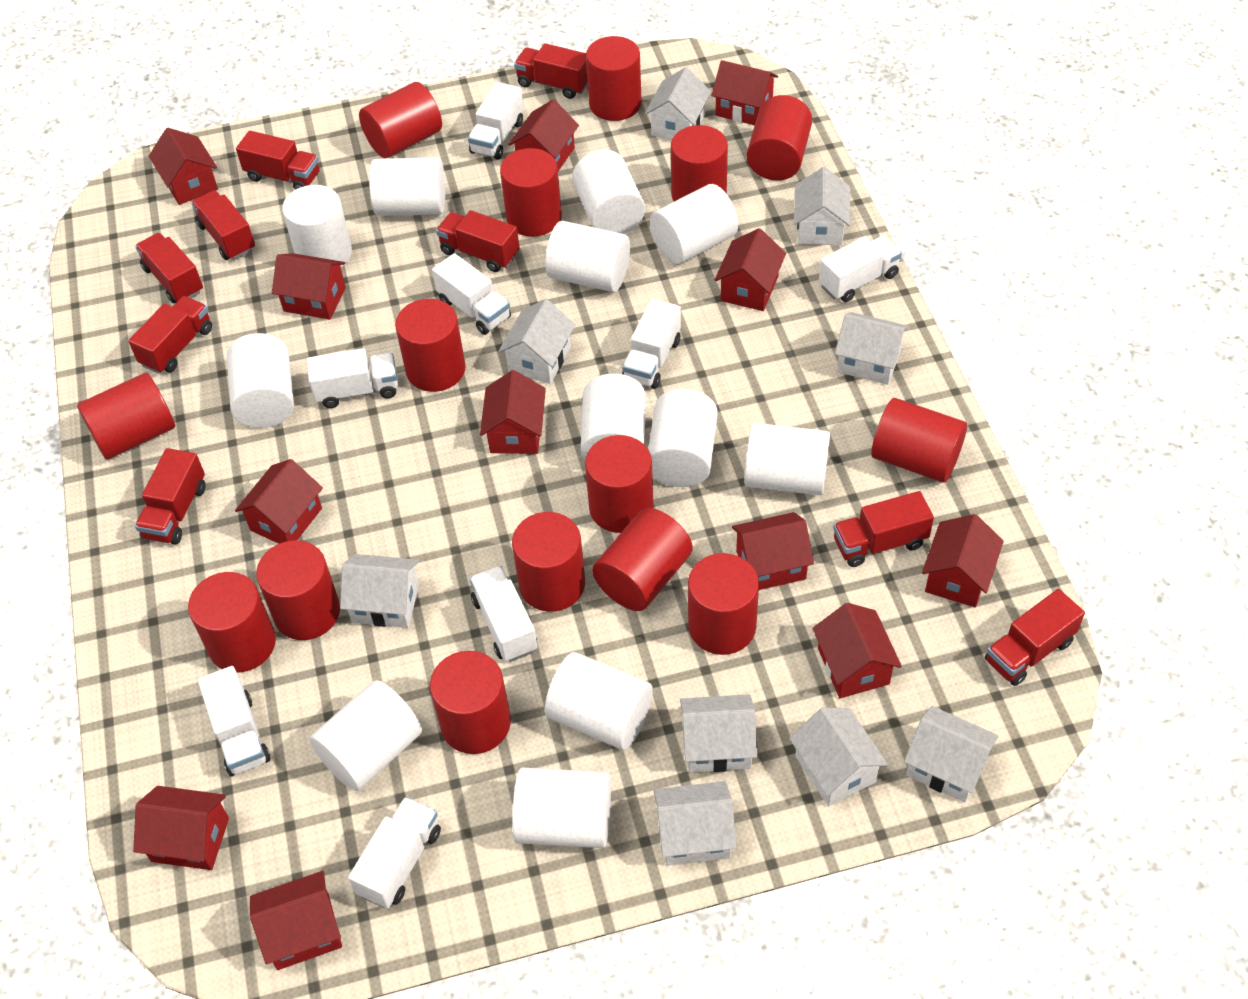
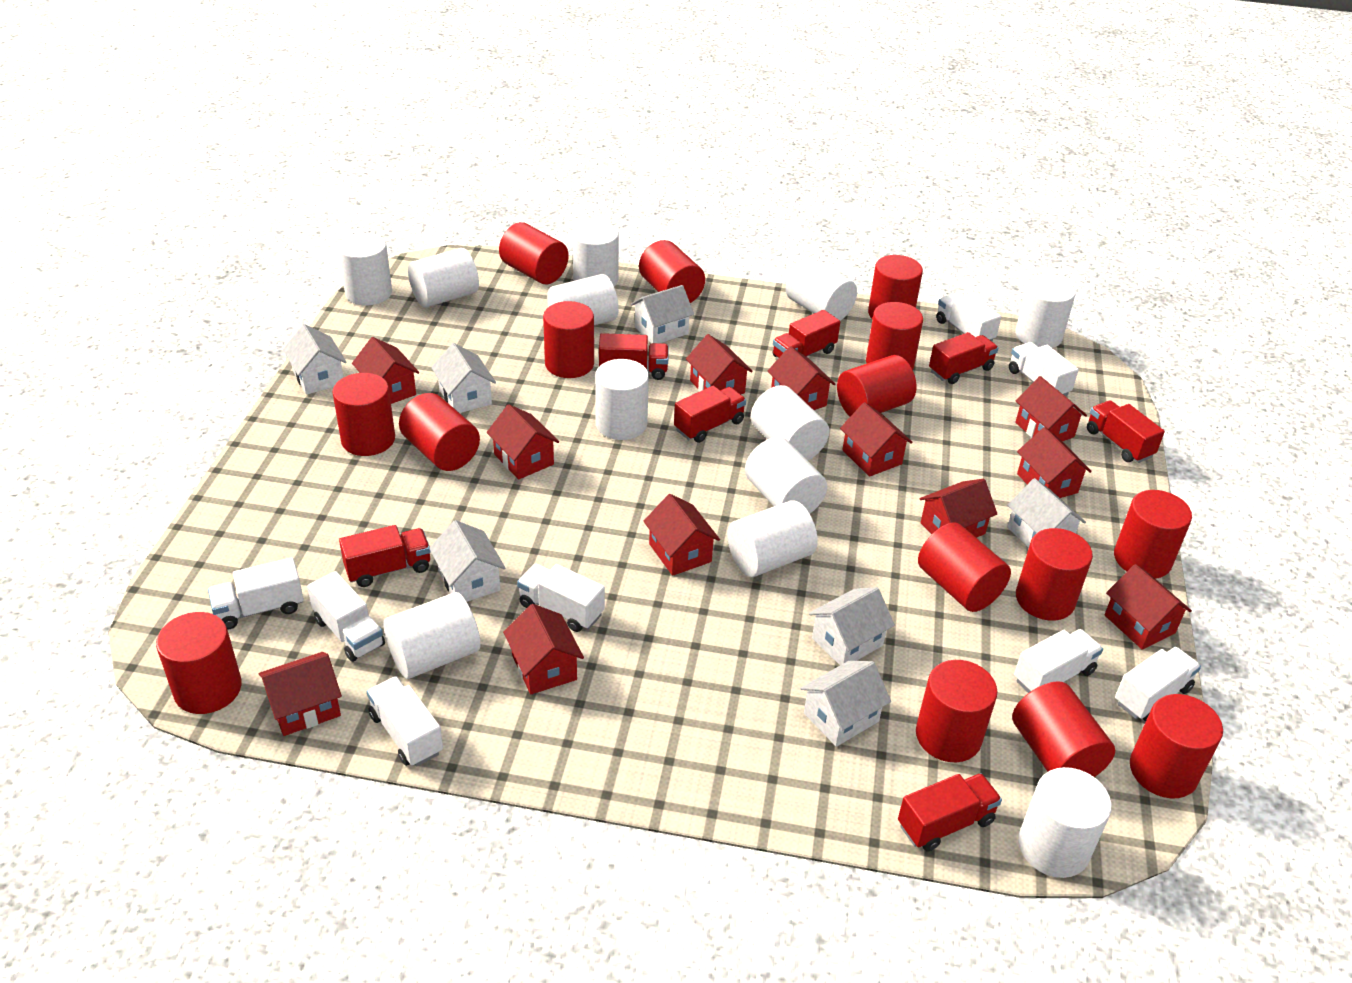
red truck: 9 -> 7
white house: 9 -> 7

